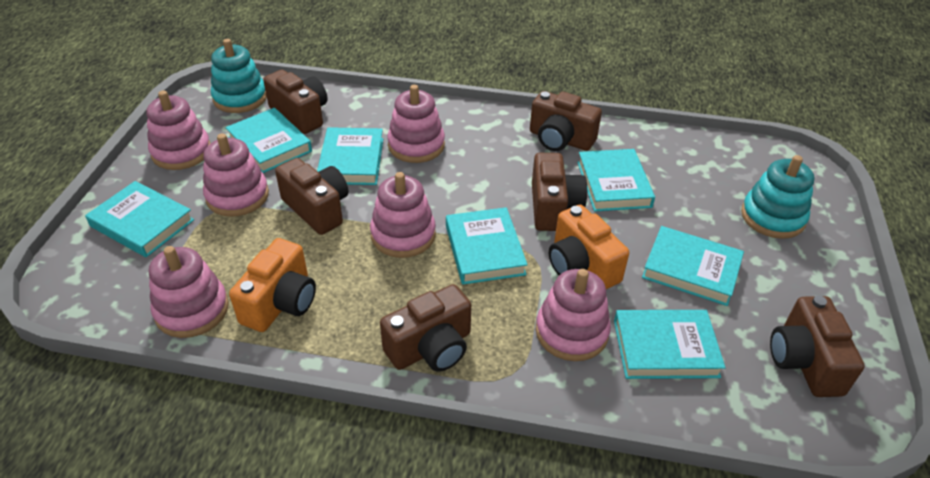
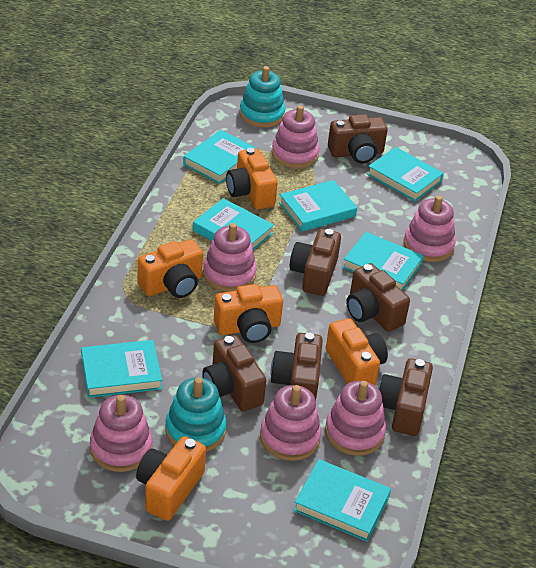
orange camera: 2 -> 5

